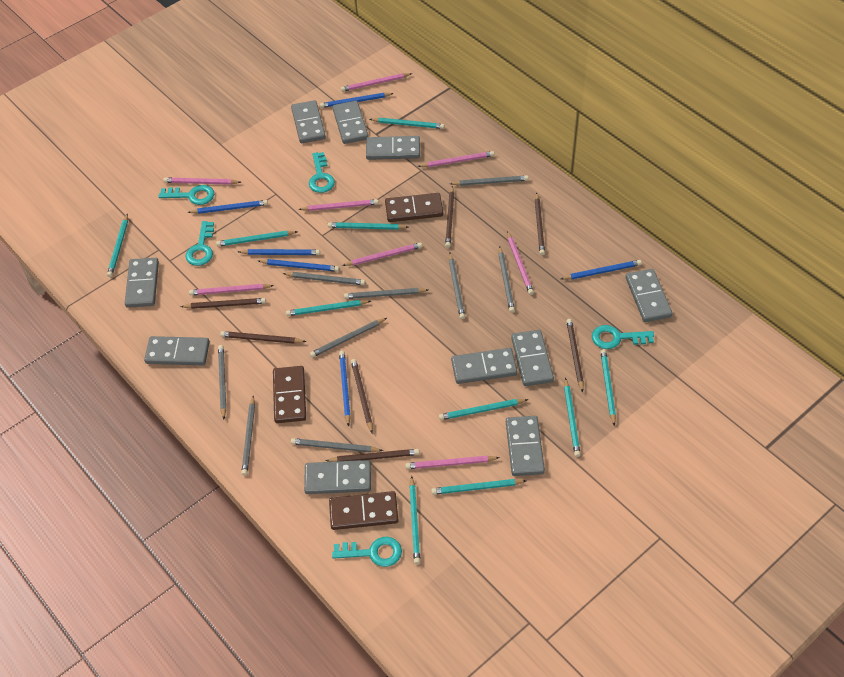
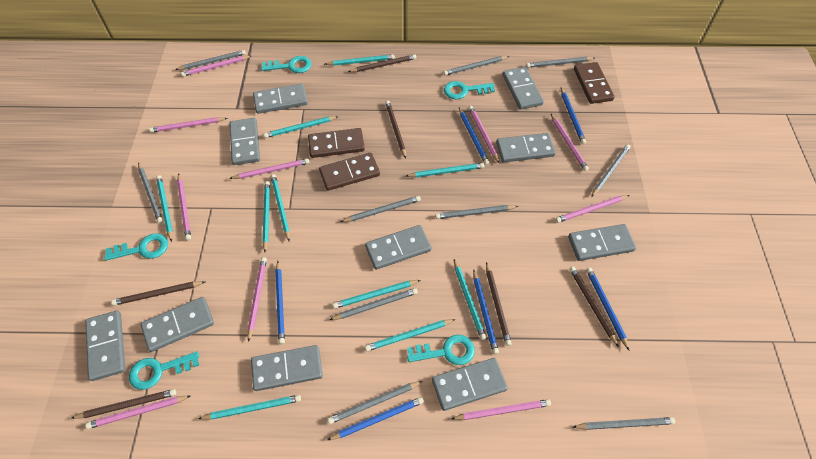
brown pencil: 7 -> 6
grey pencil: 9 -> 10
pink pencil: 8 -> 10

